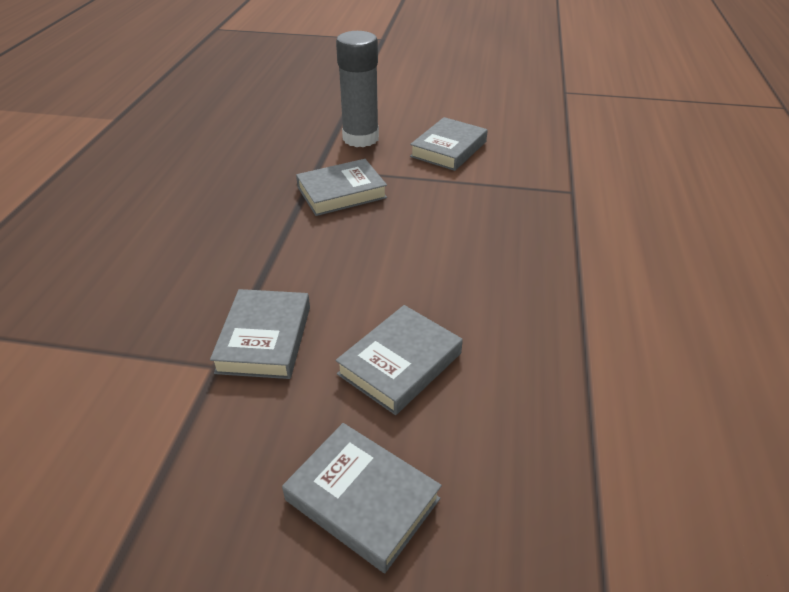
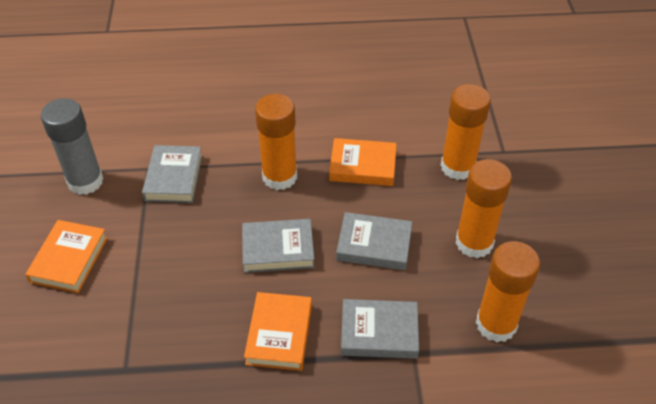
grey book: 5 -> 4
orange book: 0 -> 3
orange glue stick: 0 -> 4

